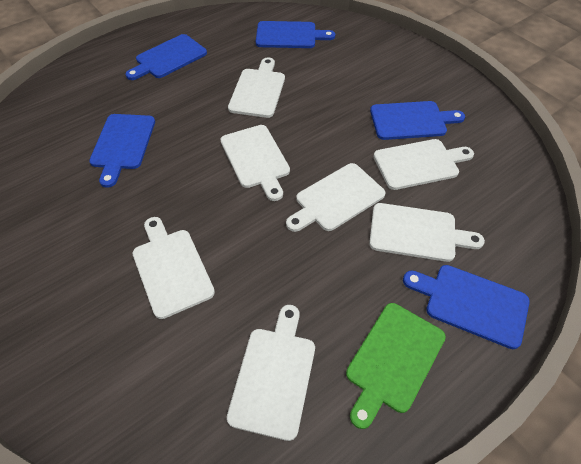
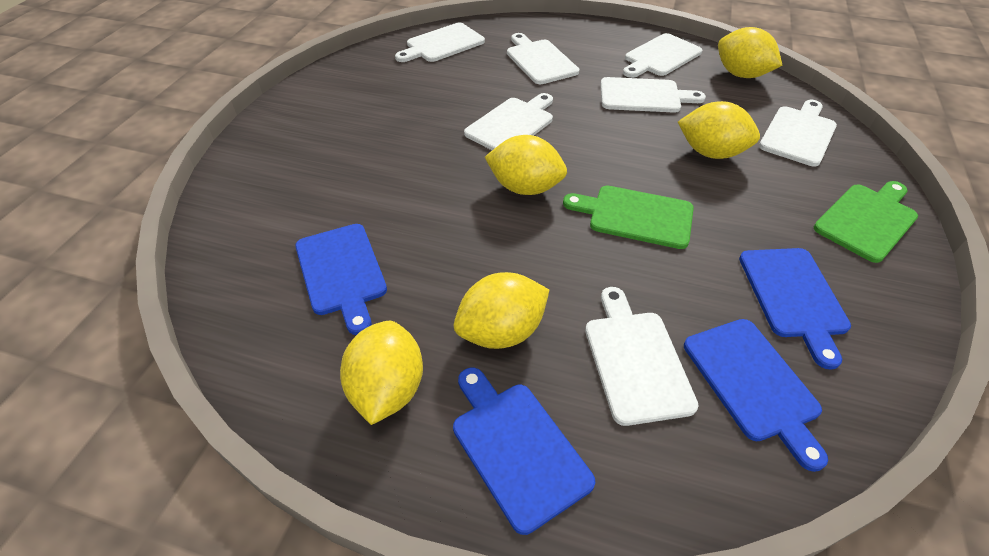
blue cutting board: 5 -> 4
green cutting board: 1 -> 2
yellow lemon: 0 -> 5

